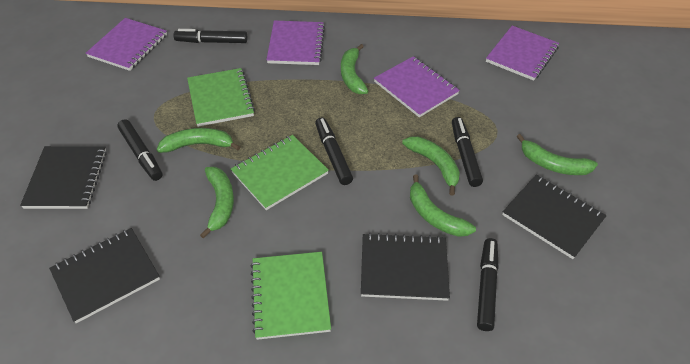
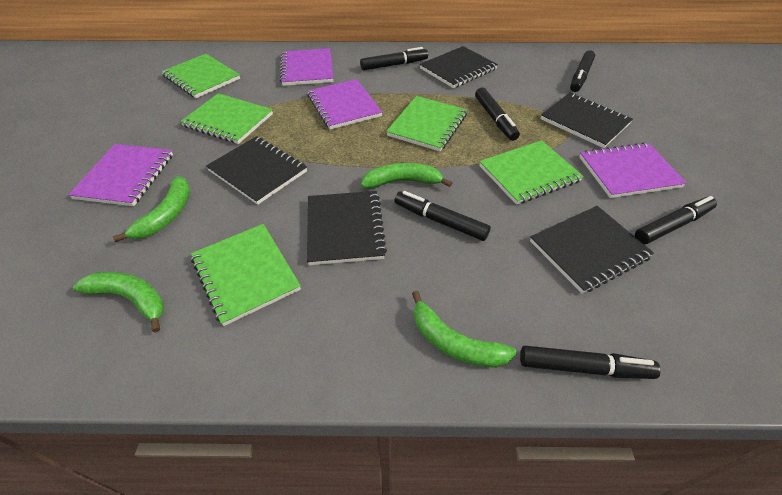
black marker: 5 -> 6
black notebook: 4 -> 5
green banana: 6 -> 4
green notebook: 3 -> 5

